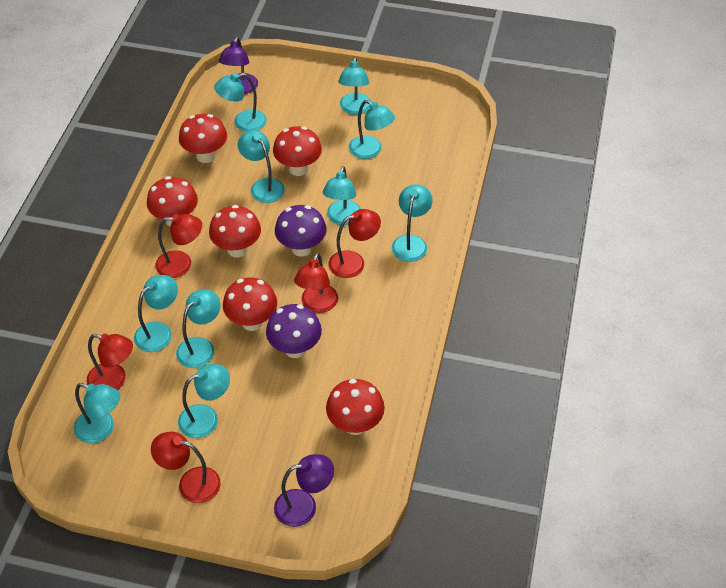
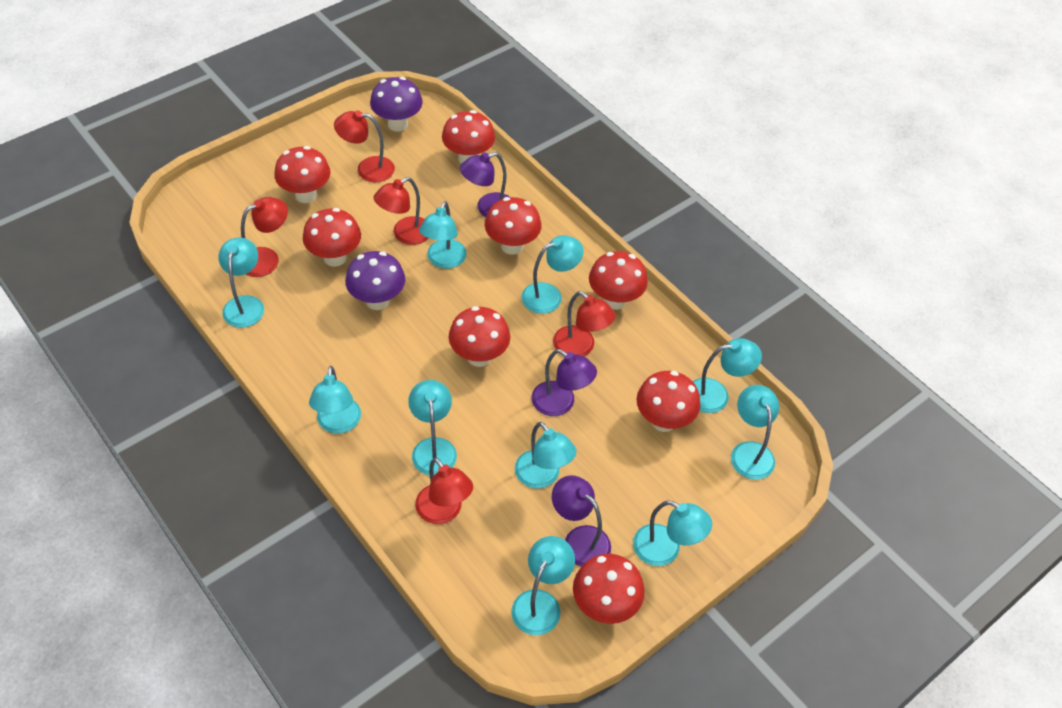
purple lamp: 2 -> 3
red mushroom: 6 -> 8

